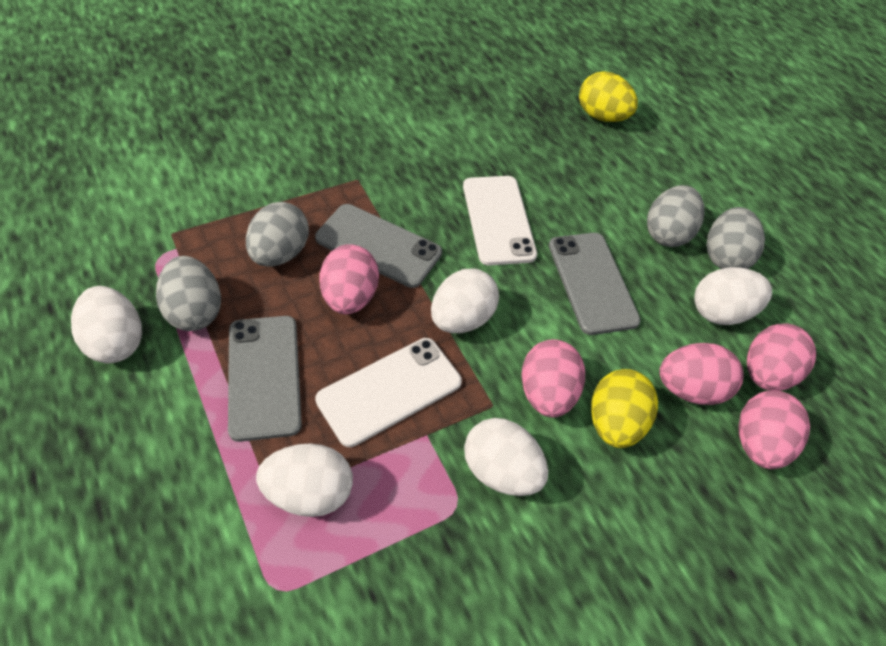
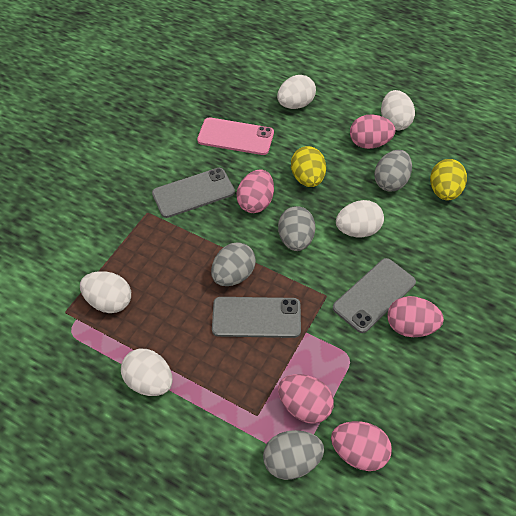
pink phone: 0 -> 1
white phone: 2 -> 0

